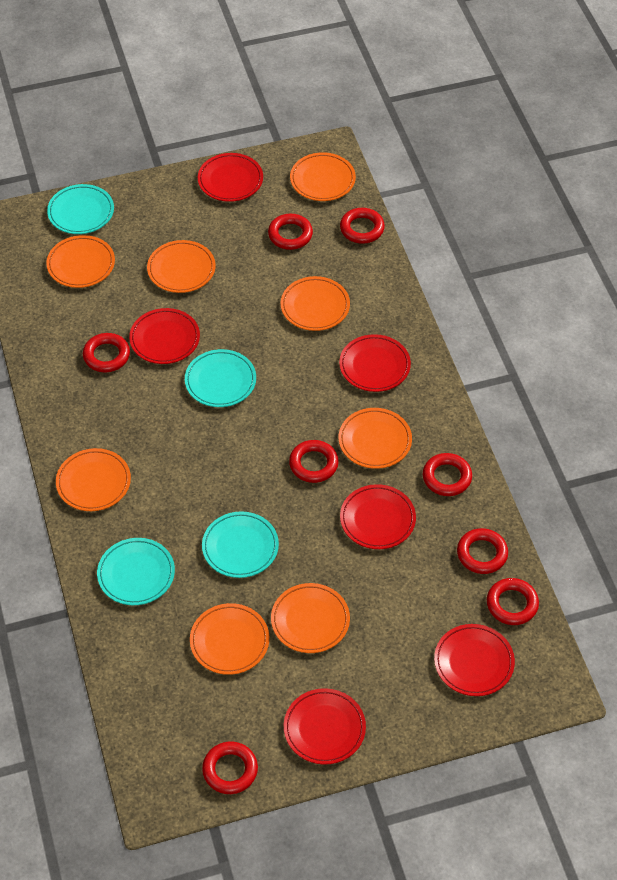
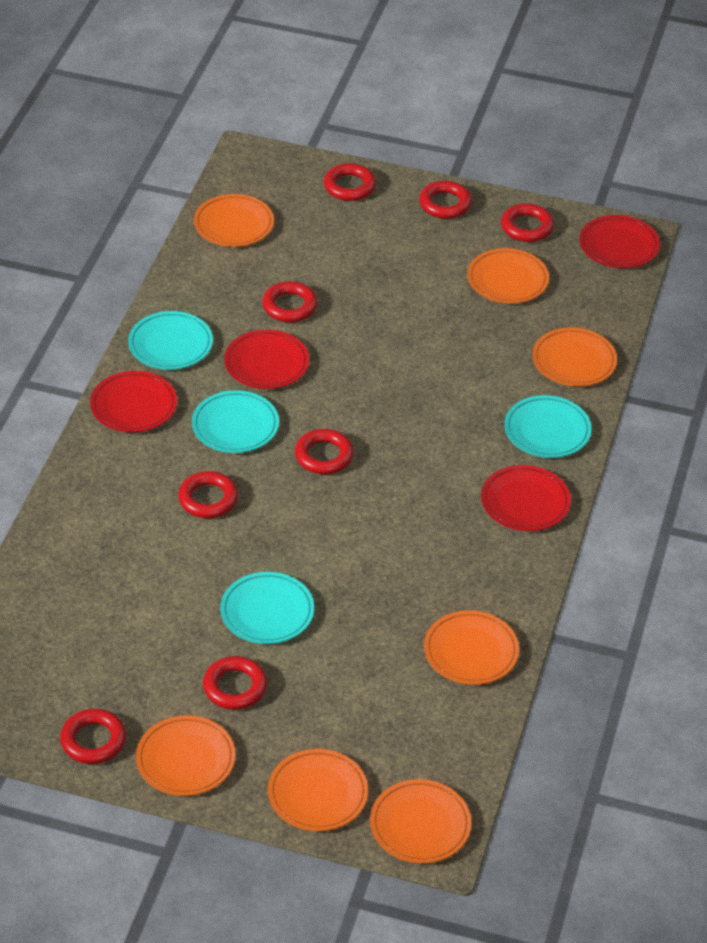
orange plate: 8 -> 7
red plate: 6 -> 4

